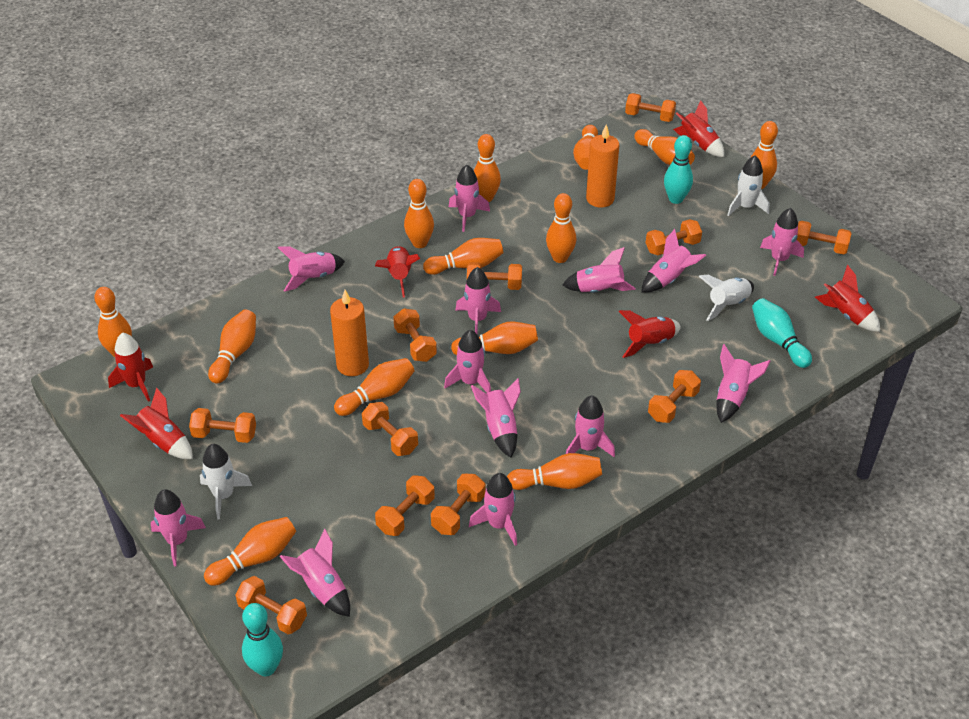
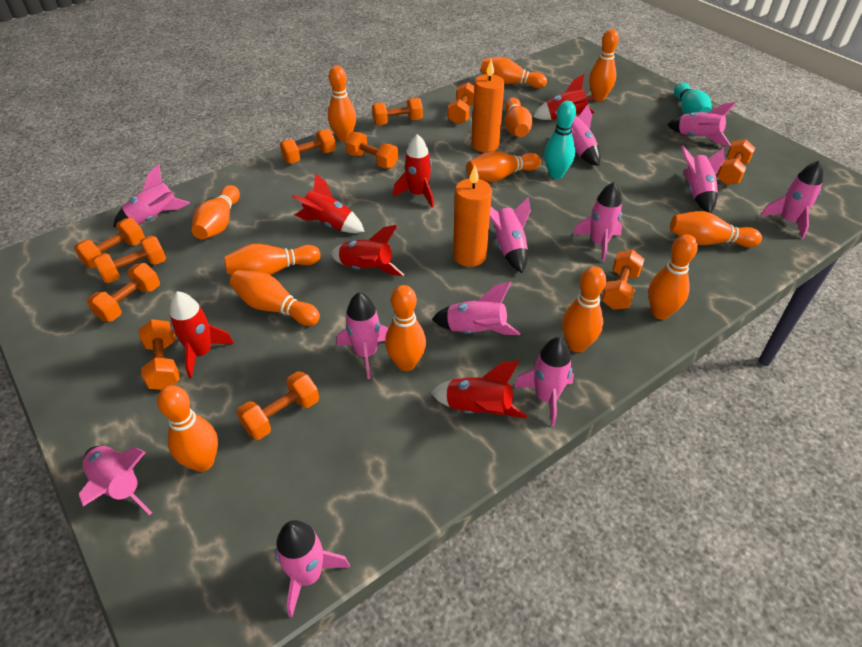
pink rocket: 13 -> 12
turquoise bowling pin: 3 -> 2
white rocket: 3 -> 0

